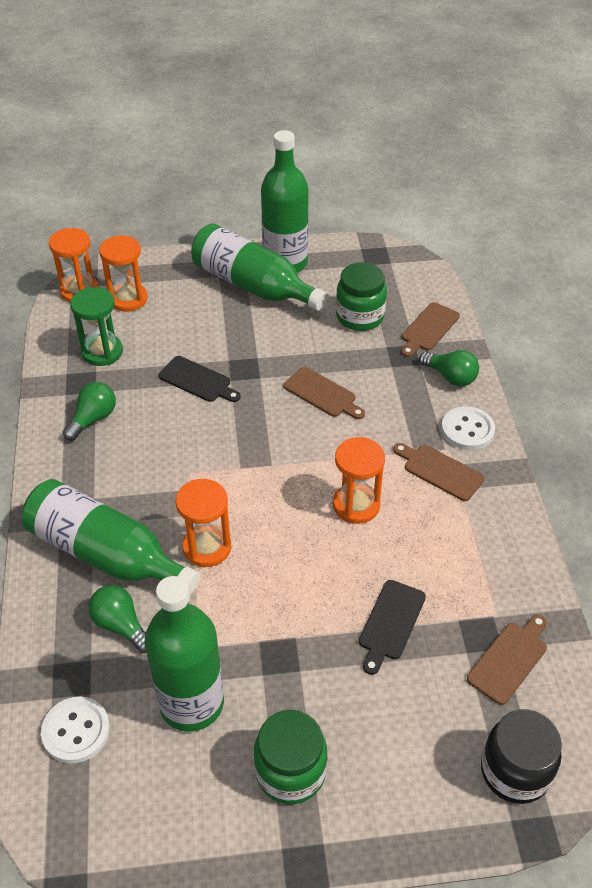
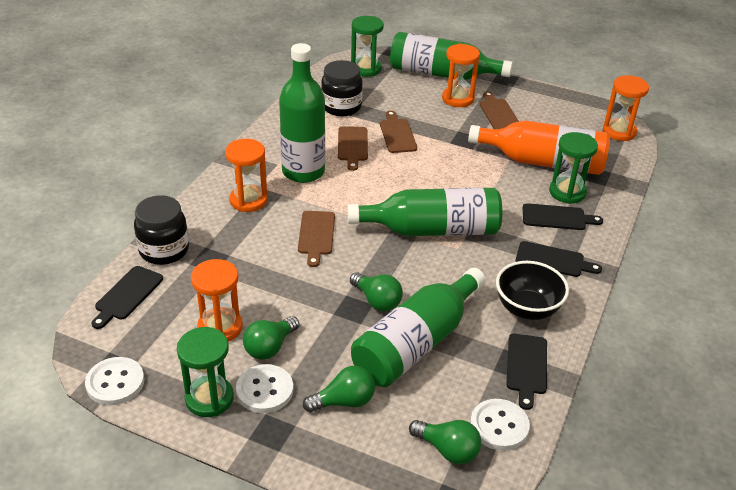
black bowl: 0 -> 1
black cutting board: 2 -> 4
black jar: 1 -> 2
green hourglass: 1 -> 3
green jar: 2 -> 0
green light bulb: 3 -> 4
orange bottle: 0 -> 1
white button: 2 -> 3

